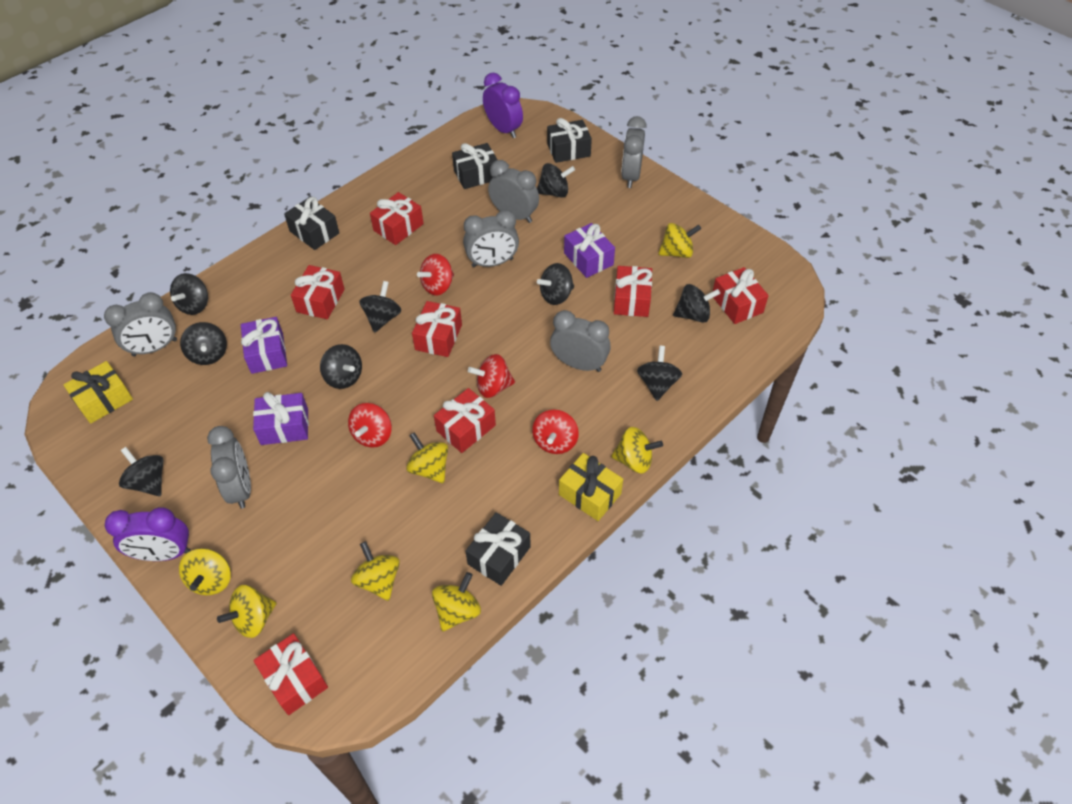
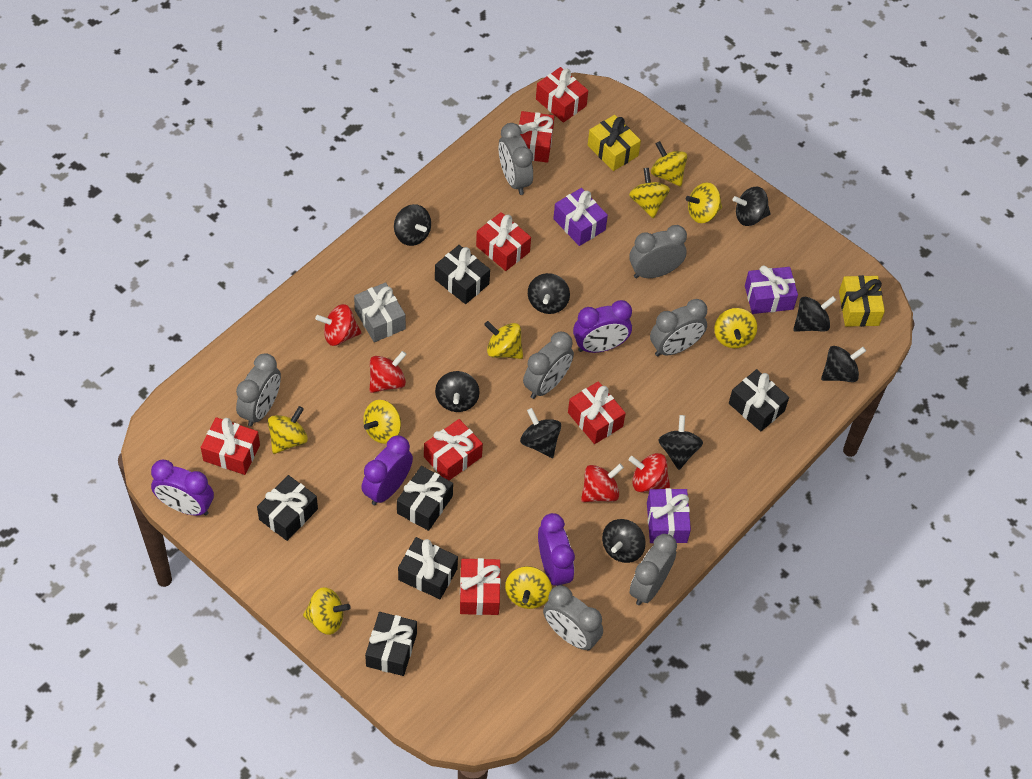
black gift: 4 -> 6
grey clock: 6 -> 7
grey gift: 0 -> 1
purple clock: 2 -> 4
yellow spinning top: 7 -> 9

